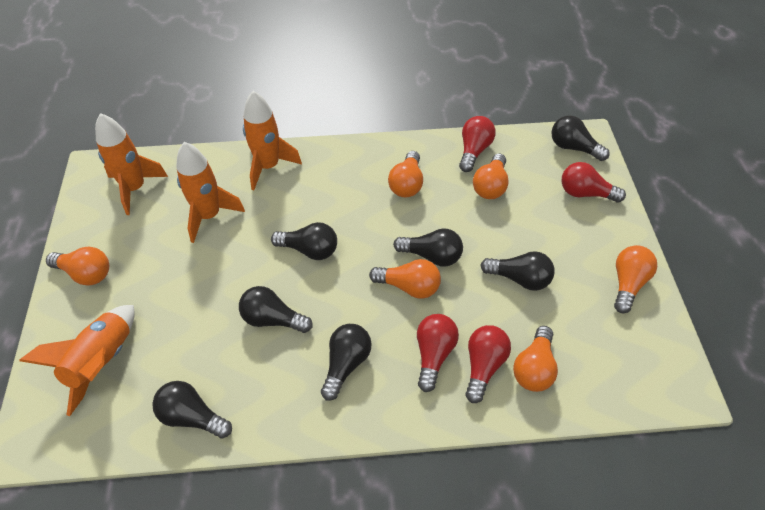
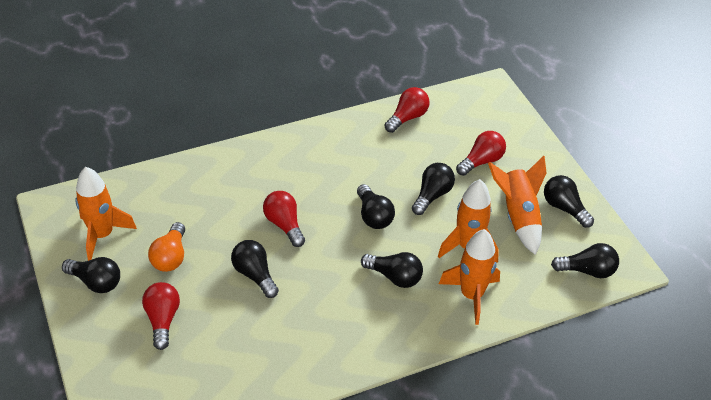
orange light bulb: 6 -> 1

